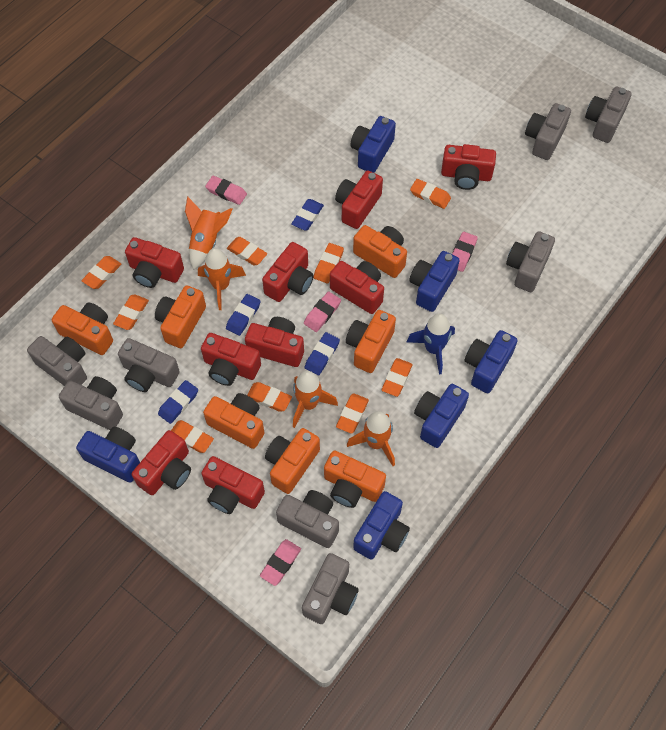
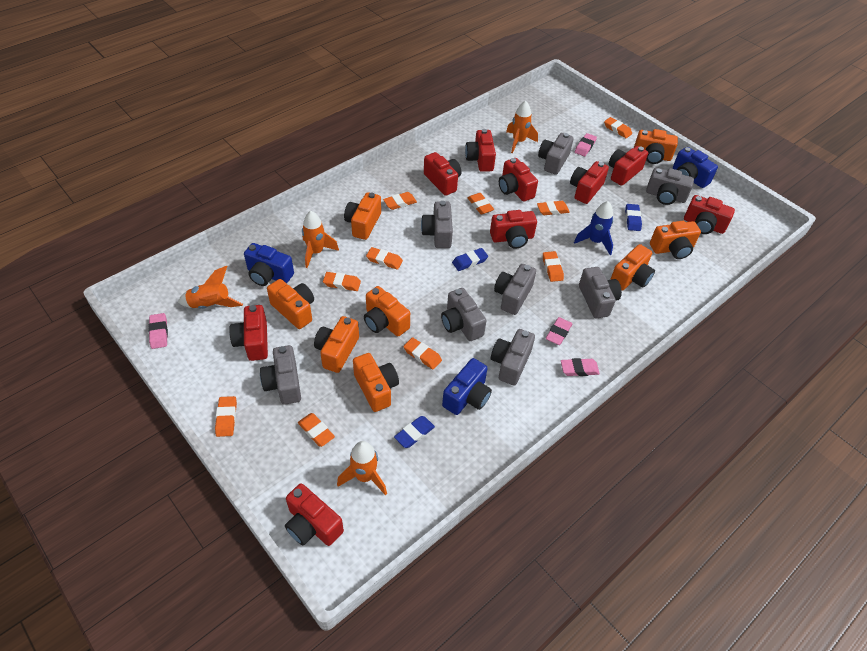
blue camera: 6 -> 3
blue eraser: 4 -> 3
orange camera: 7 -> 8
orange eraser: 9 -> 10

